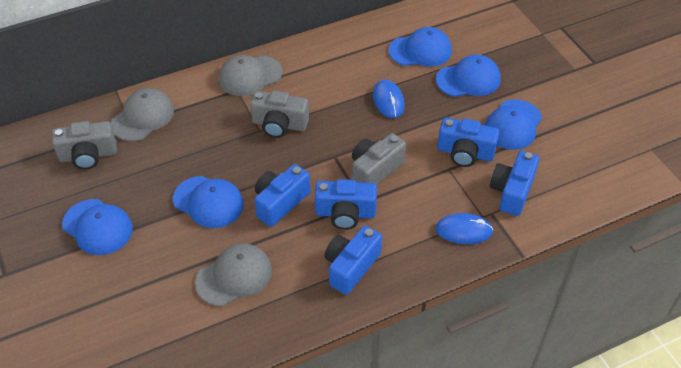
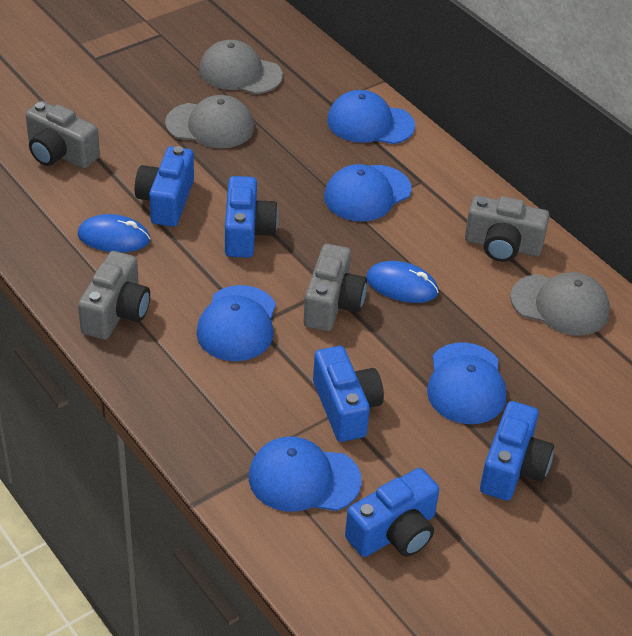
grey camera: 3 -> 4

